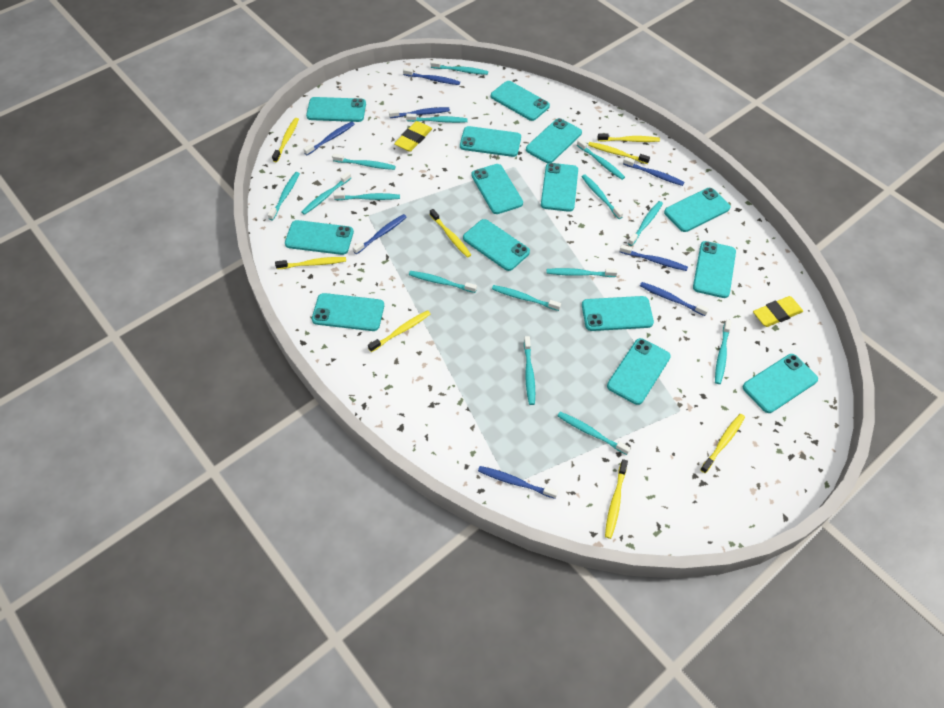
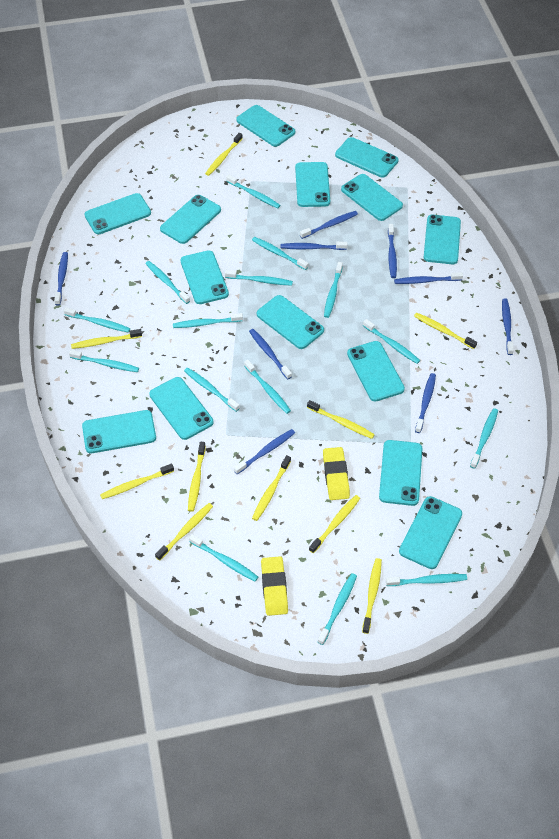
blue toothbrush: 8 -> 9
yellow toothbrush: 8 -> 10

